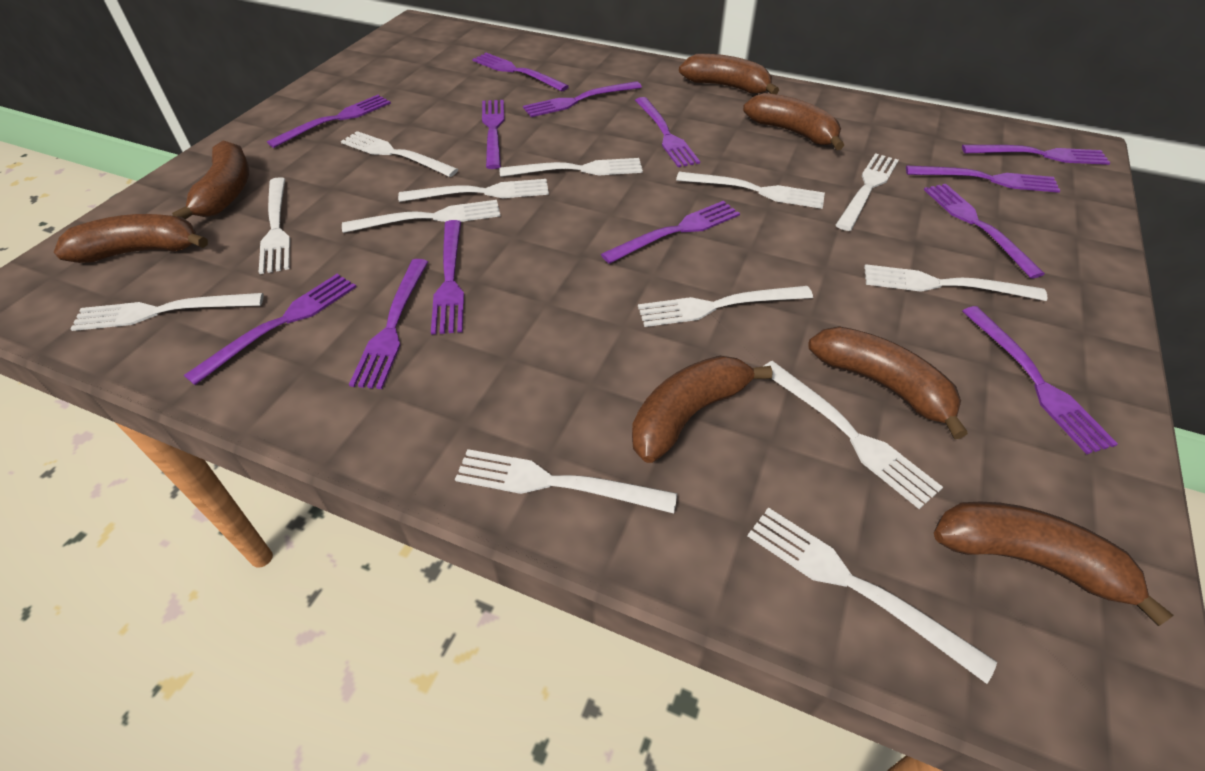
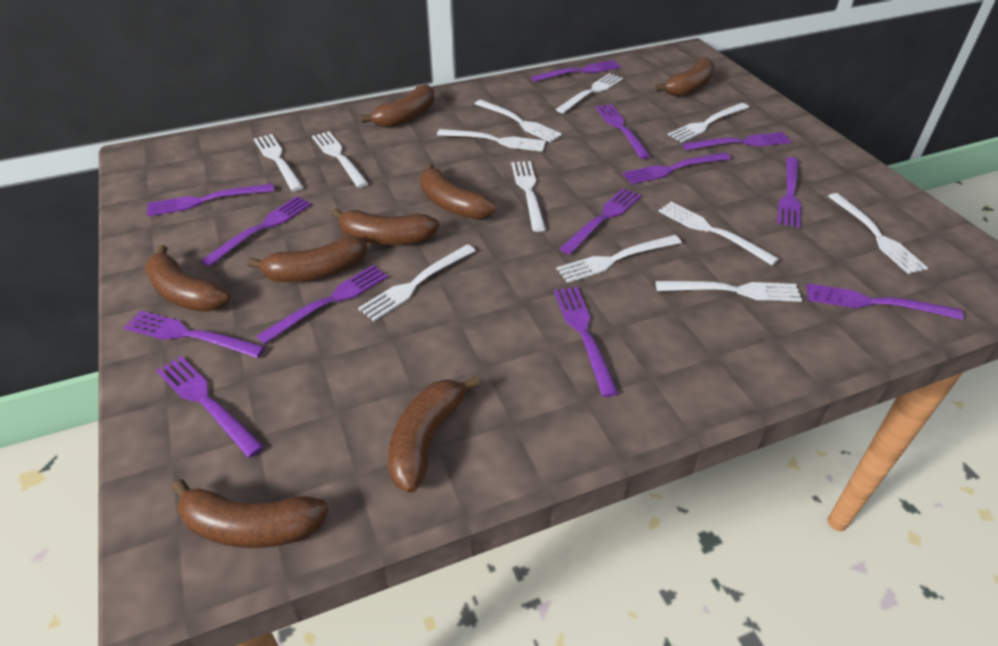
brown banana: 7 -> 8
white fork: 13 -> 12

